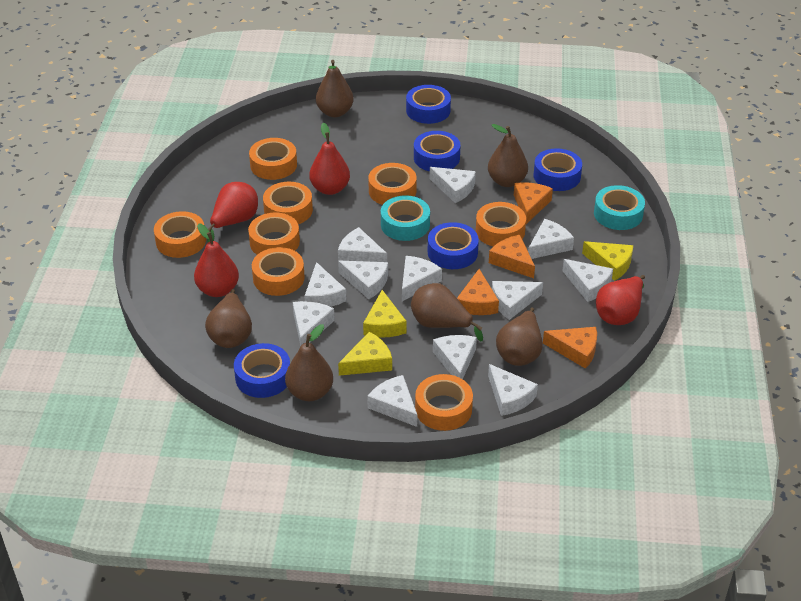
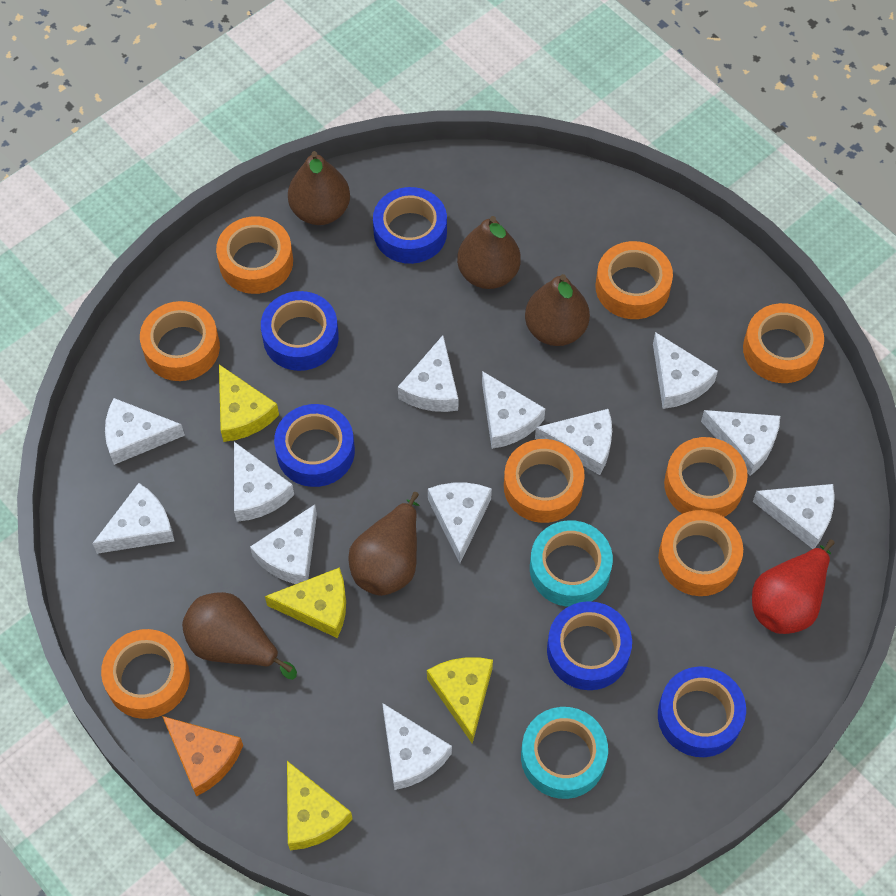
brown pear: 6 -> 5
orange cheese: 4 -> 1
red pear: 4 -> 1
yellow cheese: 3 -> 4

